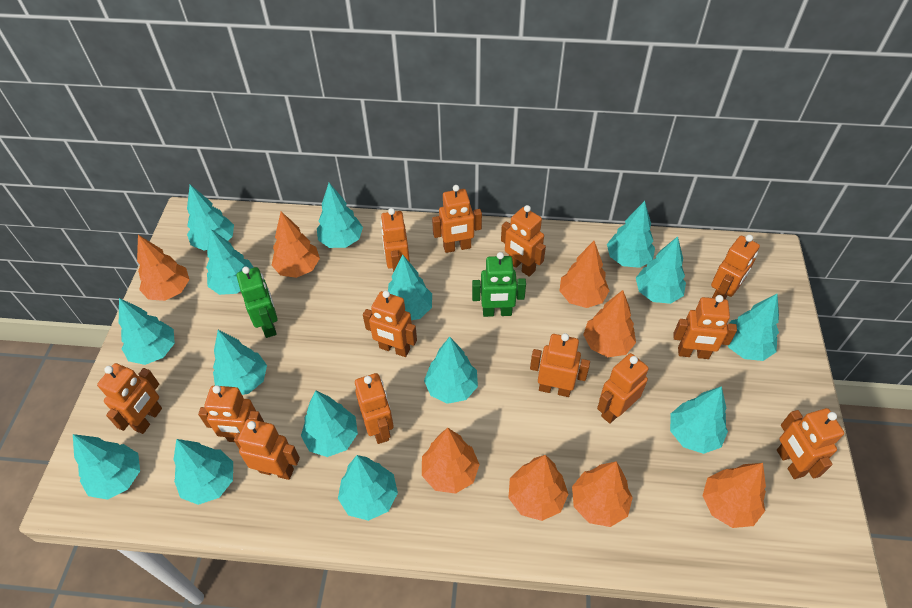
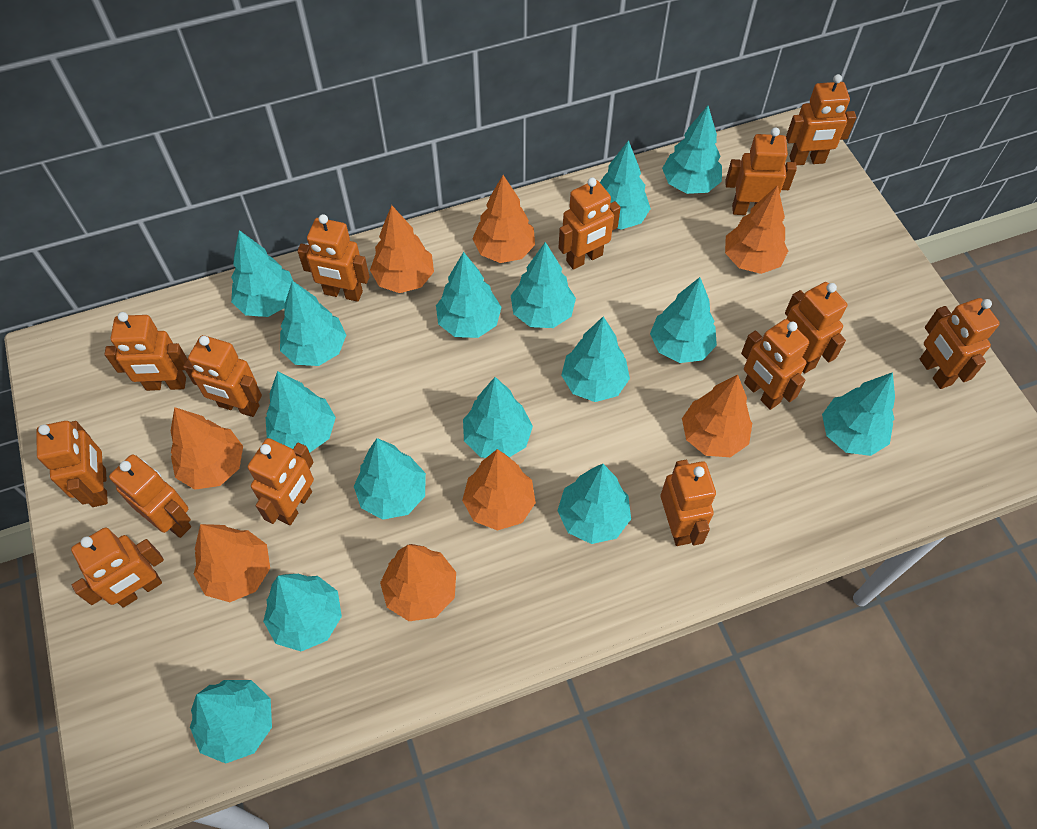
green robot: 2 -> 0
orange robot: 13 -> 14

